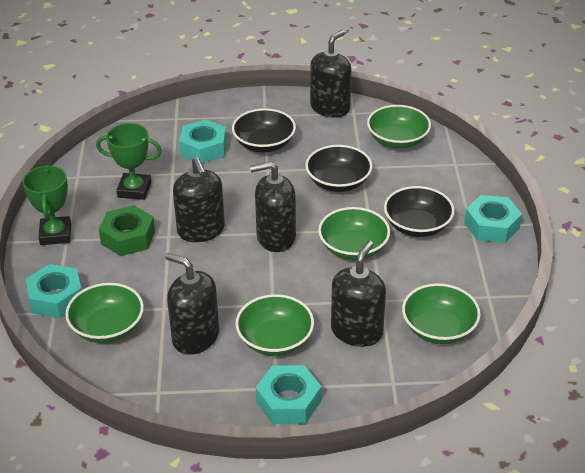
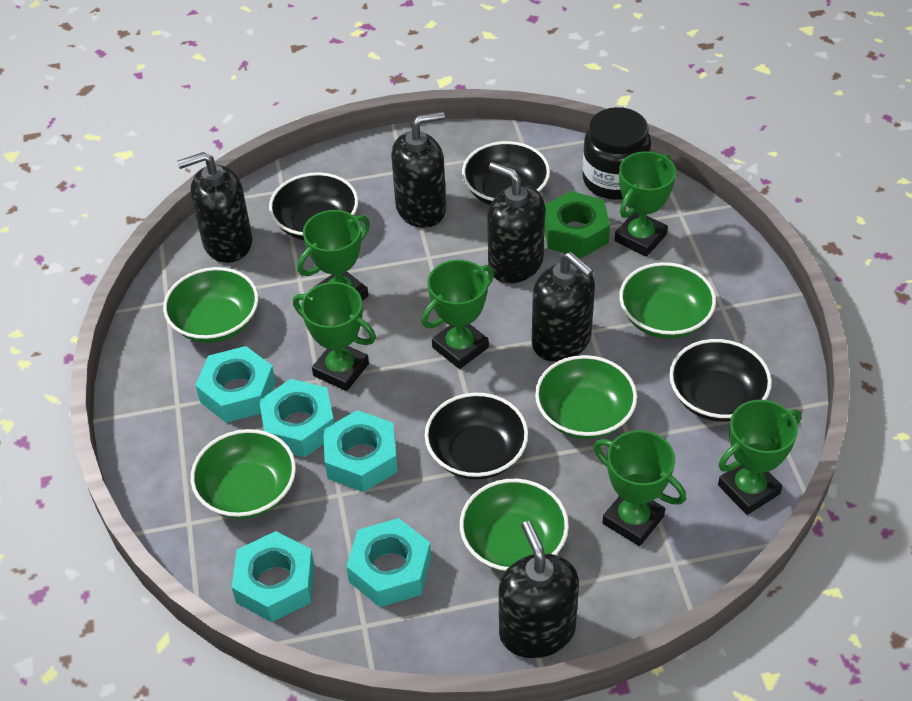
black bowl: 3 -> 4
black jar: 0 -> 1
green trophy: 2 -> 6
turquoise nut: 4 -> 5

